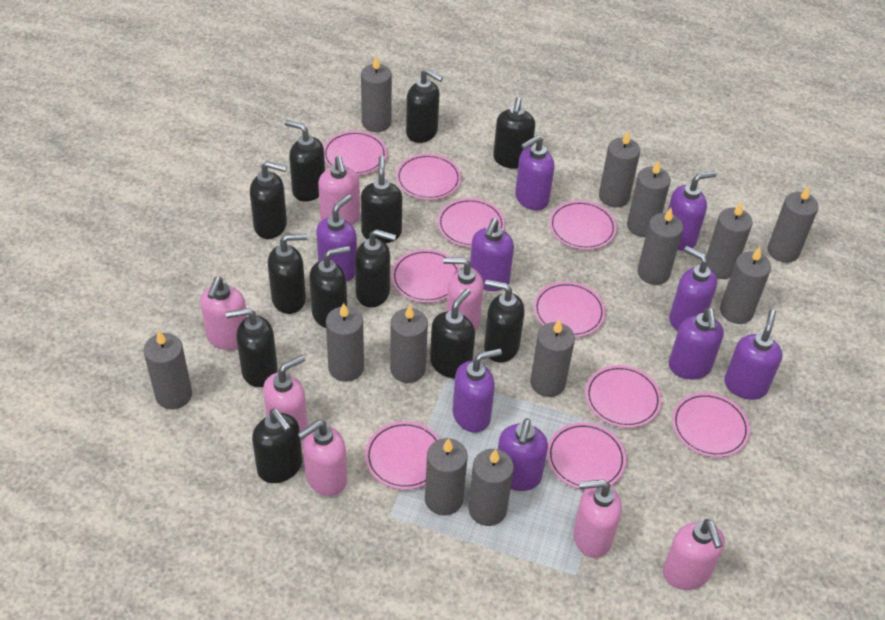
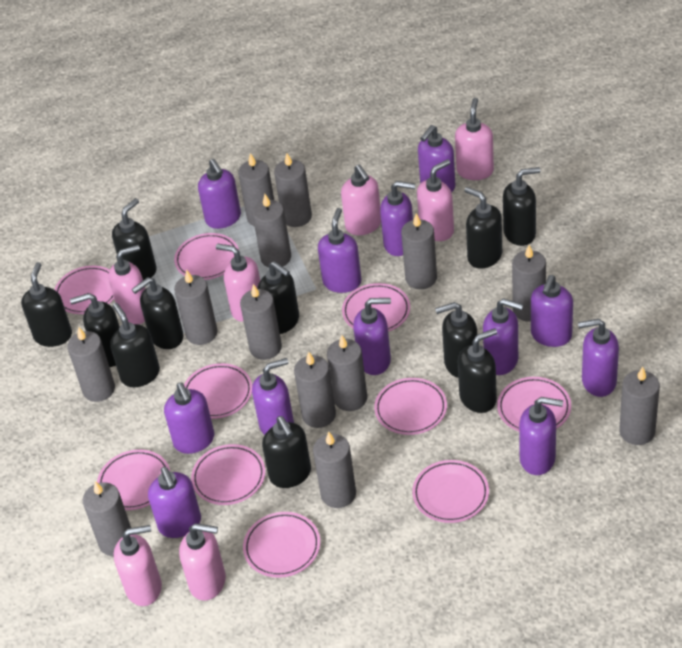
black soap dispenser: 12 -> 11
purple soap dispenser: 9 -> 12

